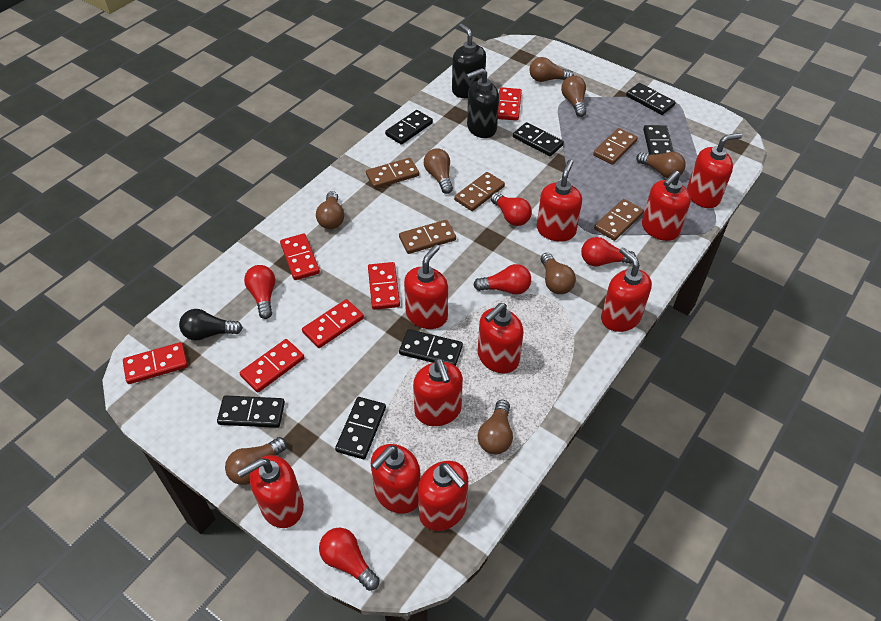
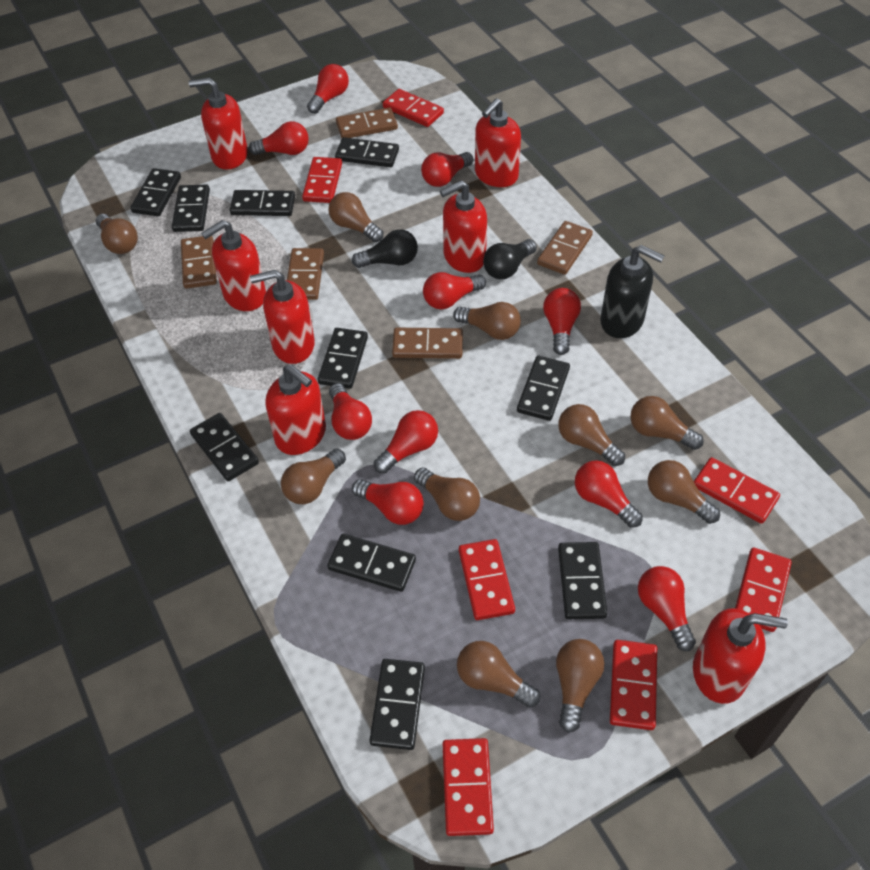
black domino: 7 -> 10
black light bulb: 1 -> 2
black soap dispenser: 2 -> 1
brown light bulb: 8 -> 10
red domino: 6 -> 7
red light bulb: 5 -> 10
red soap dispenser: 10 -> 7

